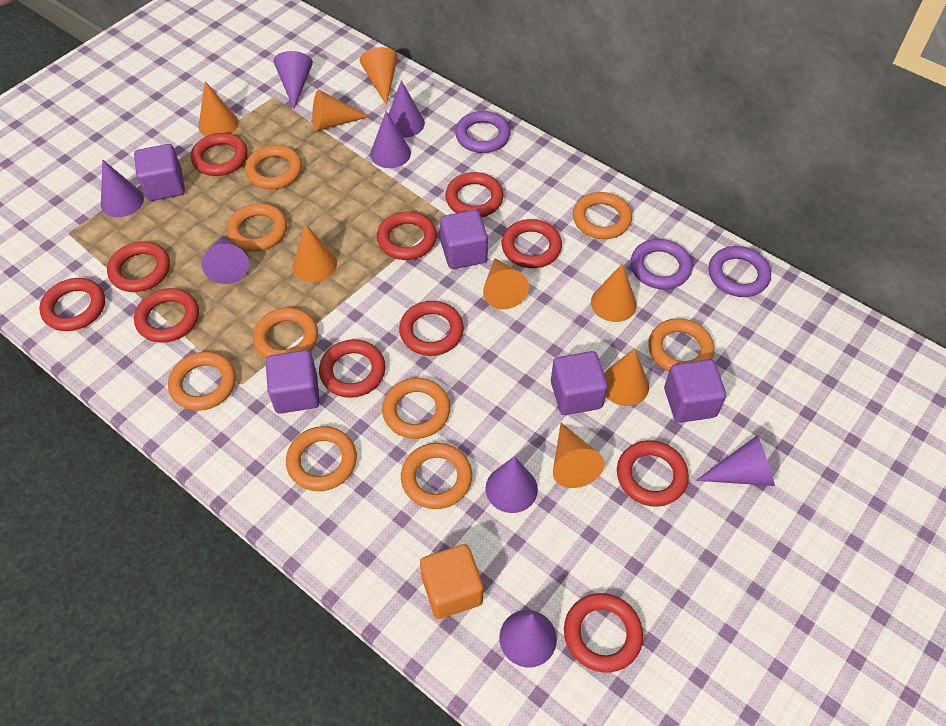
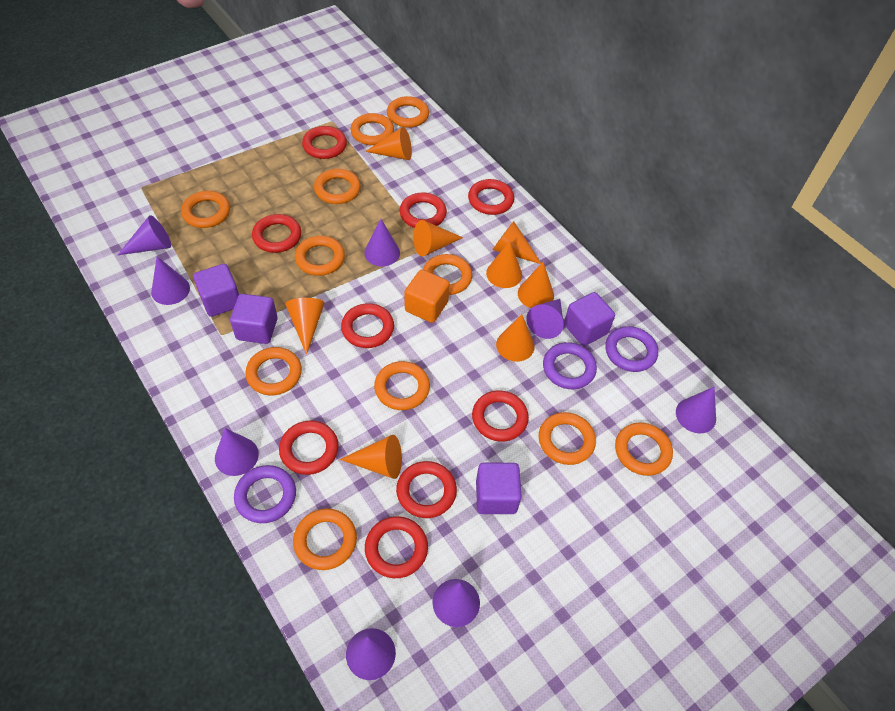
orange ring: 9 -> 11
purple cube: 5 -> 4
red ring: 11 -> 9

